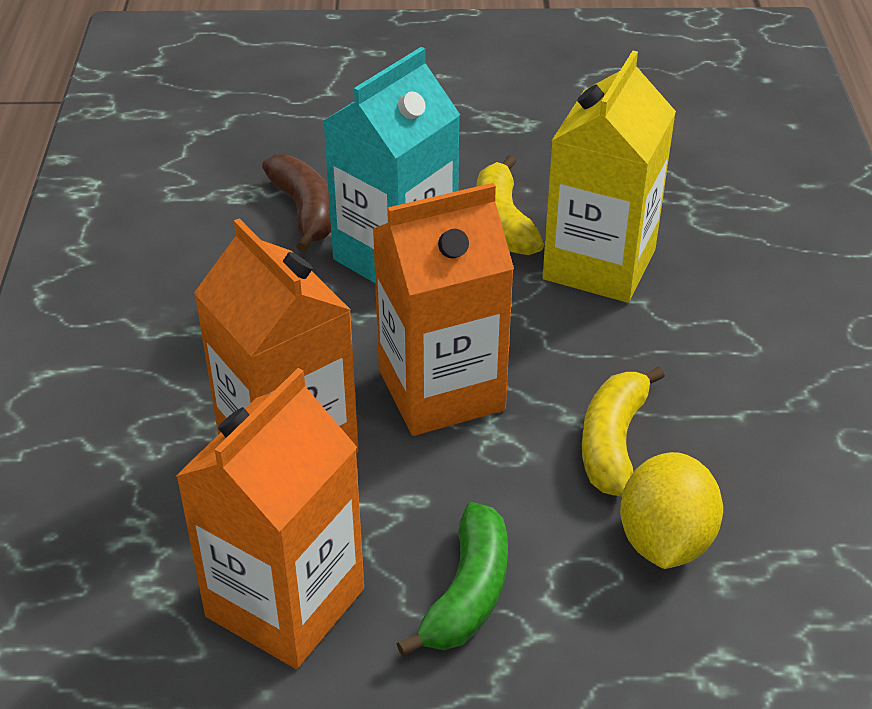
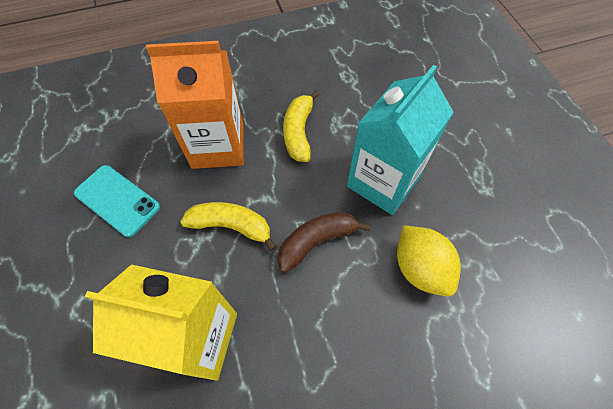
green banana: 1 -> 0
orange carton: 3 -> 1
turquoise phone: 0 -> 1

